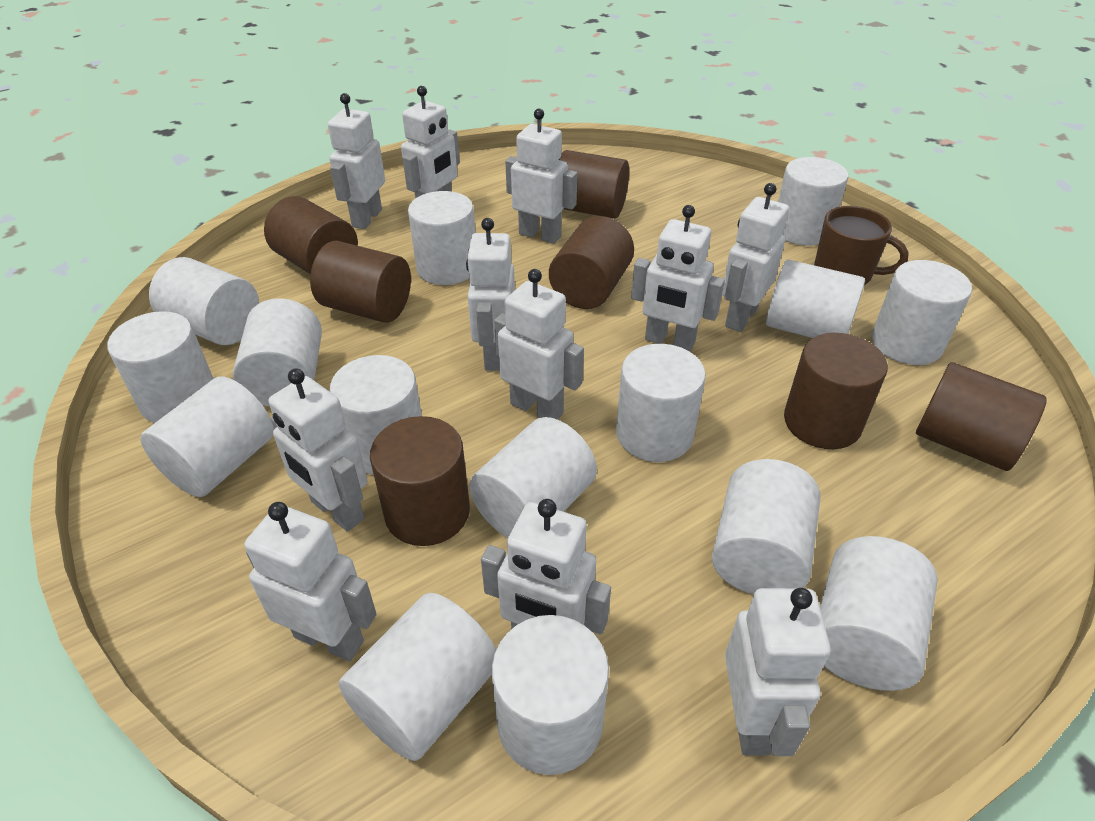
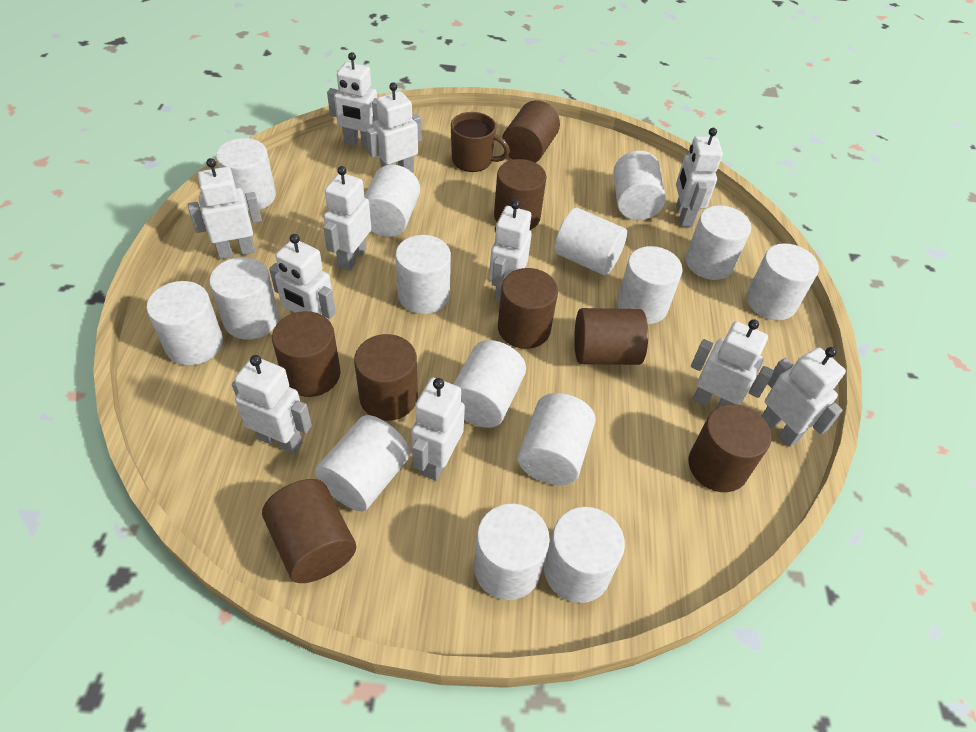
brown cylinder: 7 -> 8

